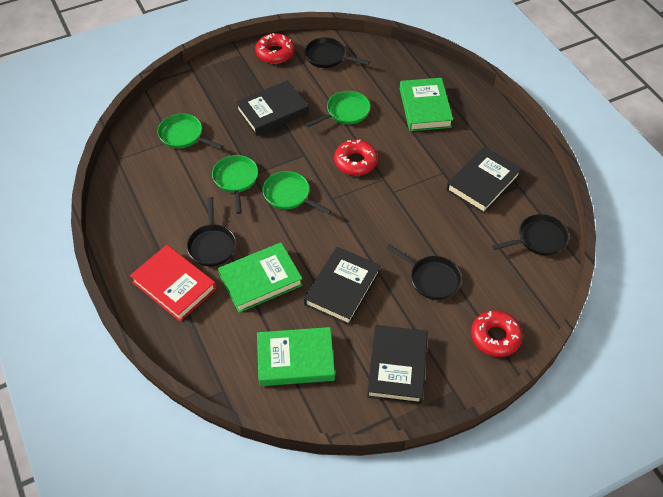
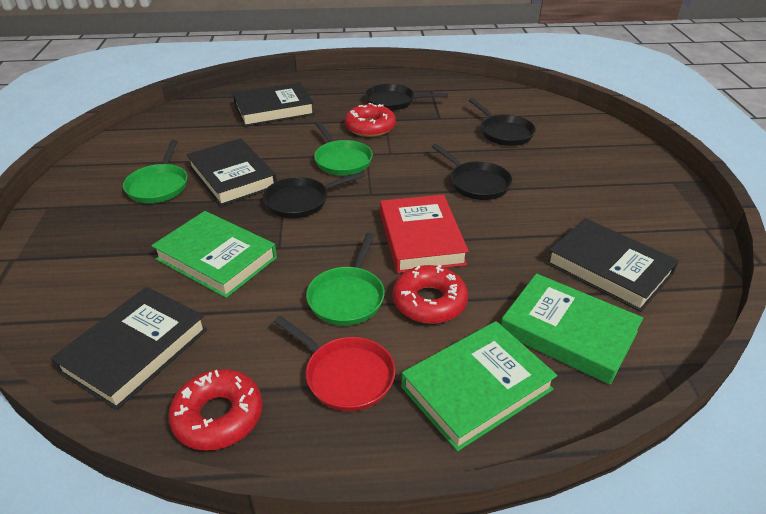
green pan: 4 -> 3
red pan: 0 -> 1

